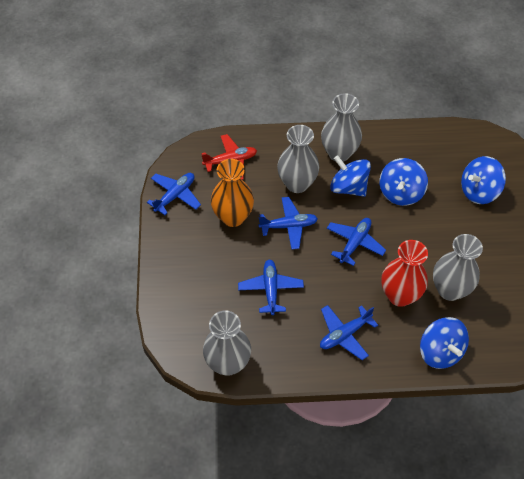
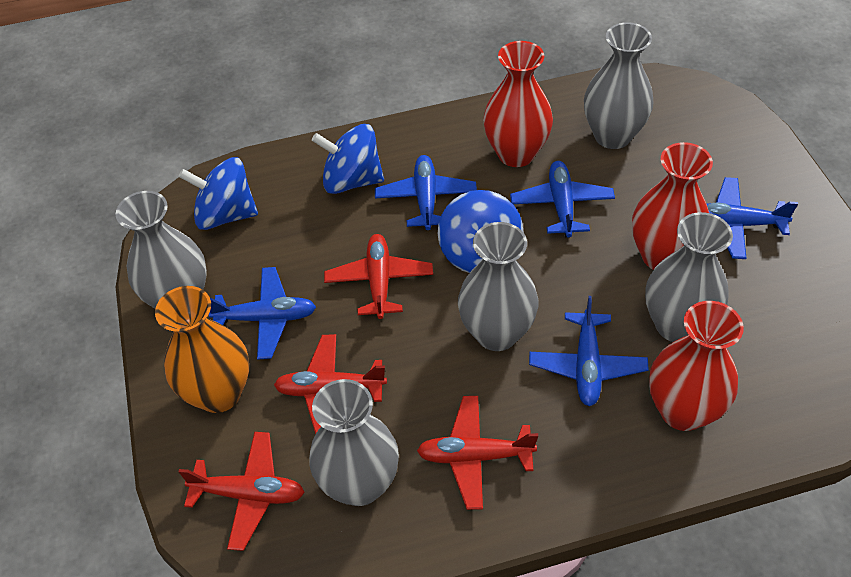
blue spinning top: 4 -> 3
grey vase: 4 -> 5
red plane: 1 -> 4
red vase: 1 -> 3

